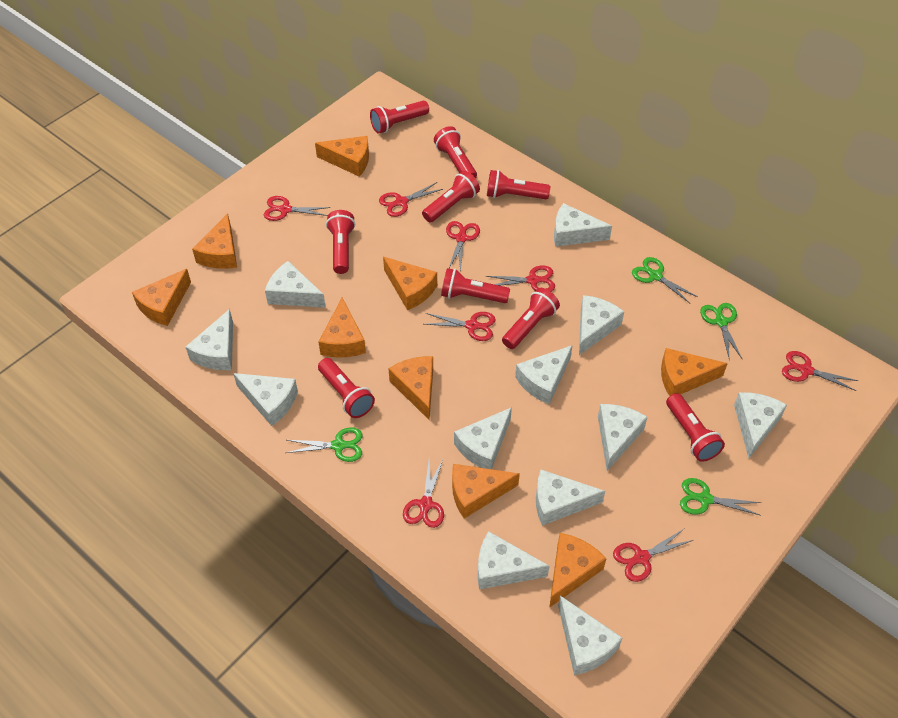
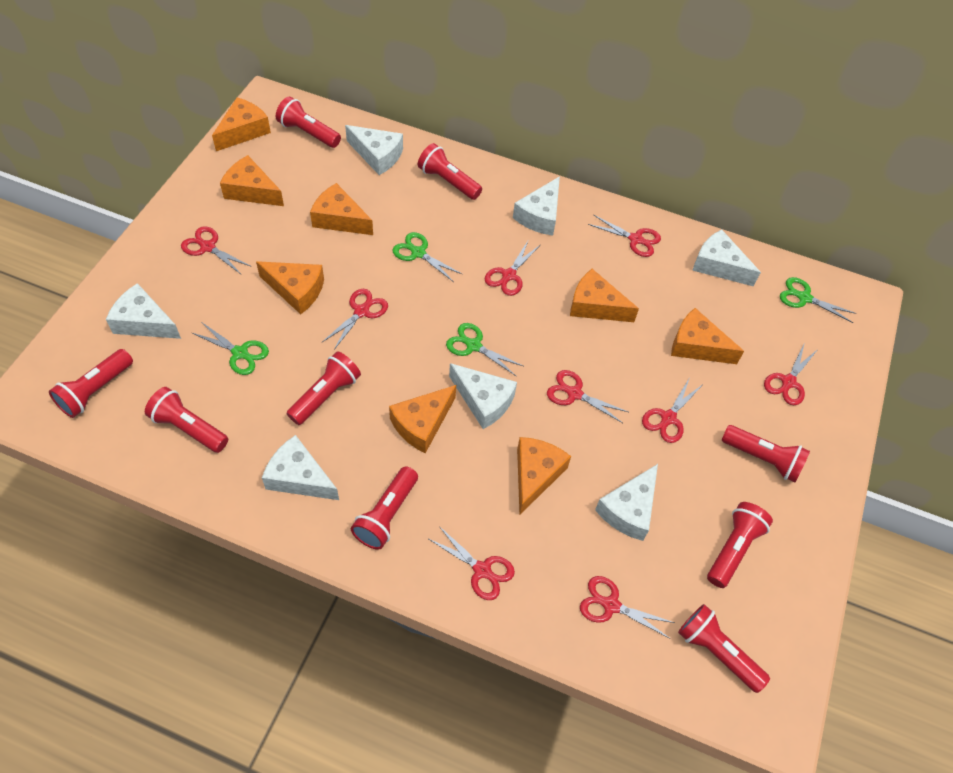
orange cheese: 9 -> 8
red scissors: 8 -> 9
white cheese: 12 -> 7

